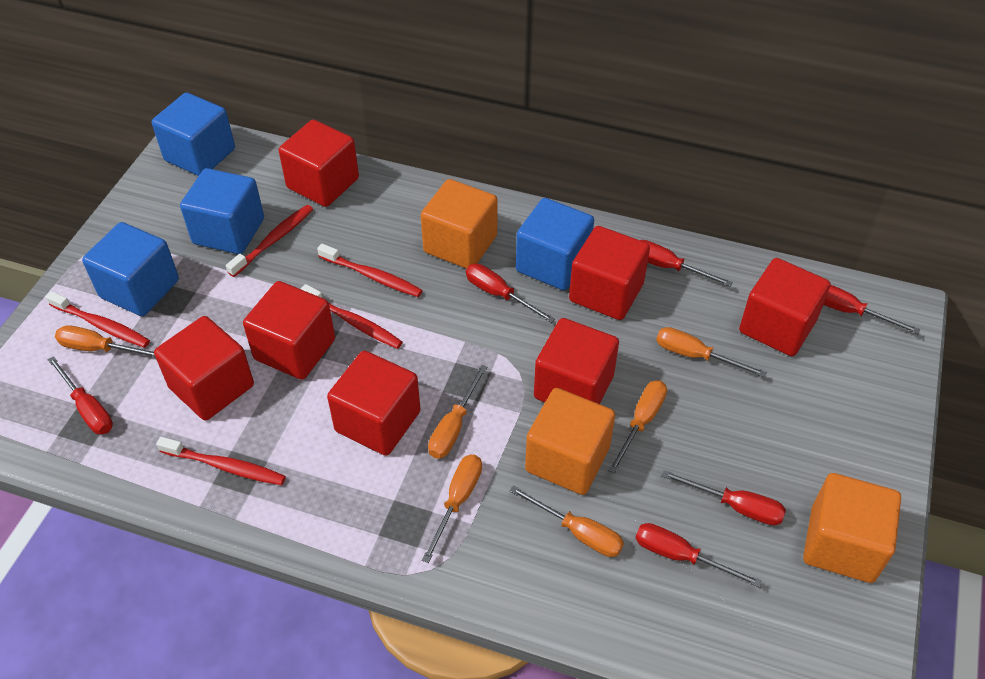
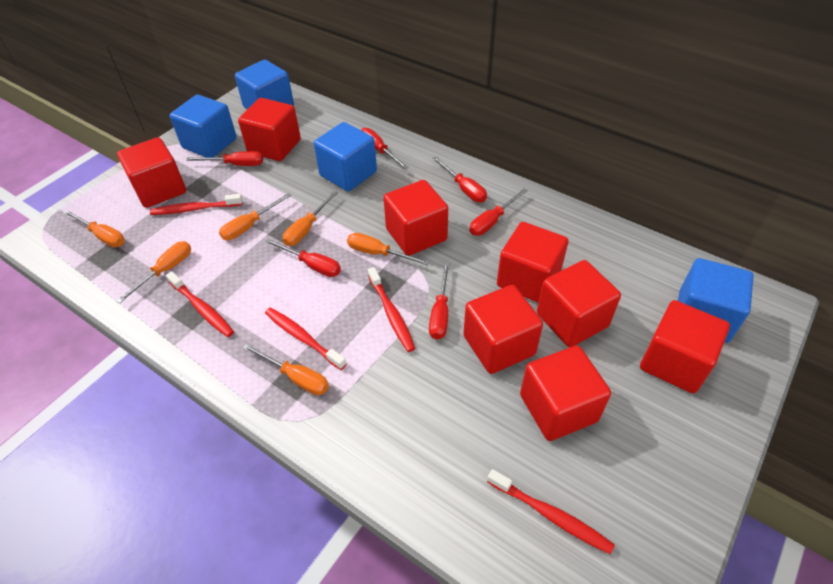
orange cube: 3 -> 0
red cube: 7 -> 8

